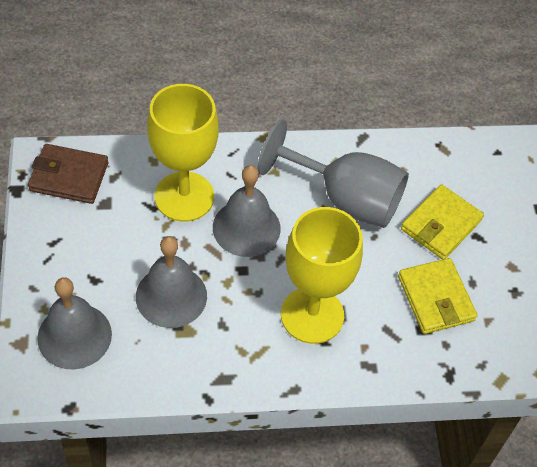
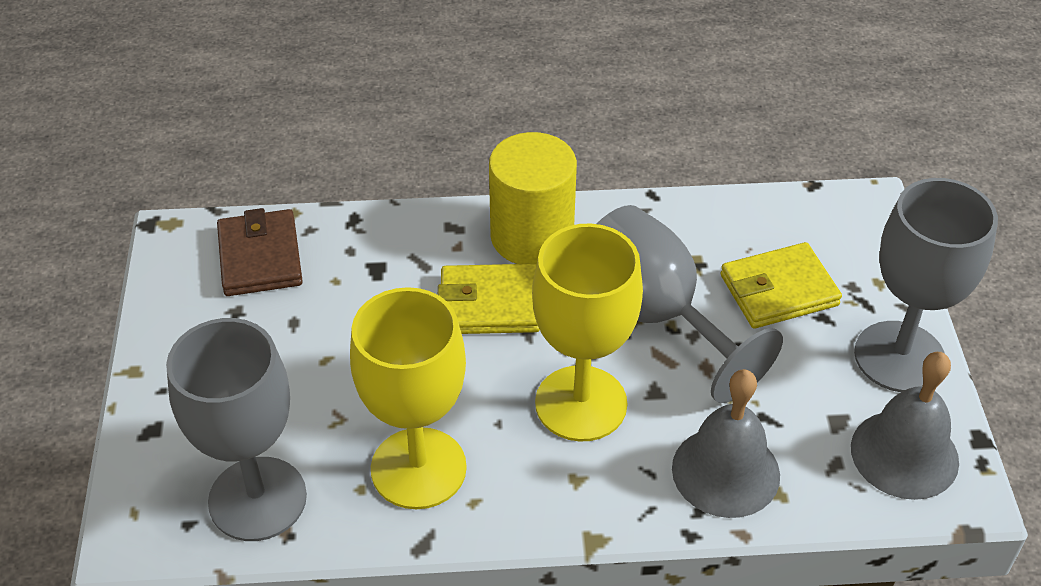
grey bell: 3 -> 2
grey goblet: 1 -> 3
yellow cylinder: 0 -> 1

